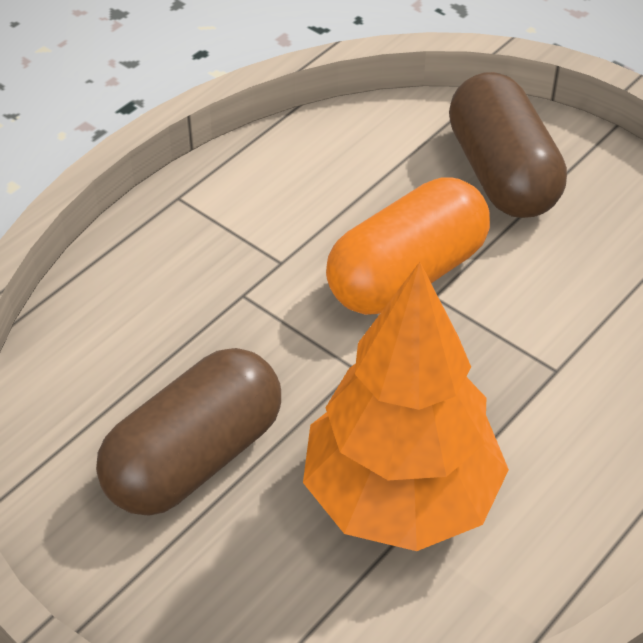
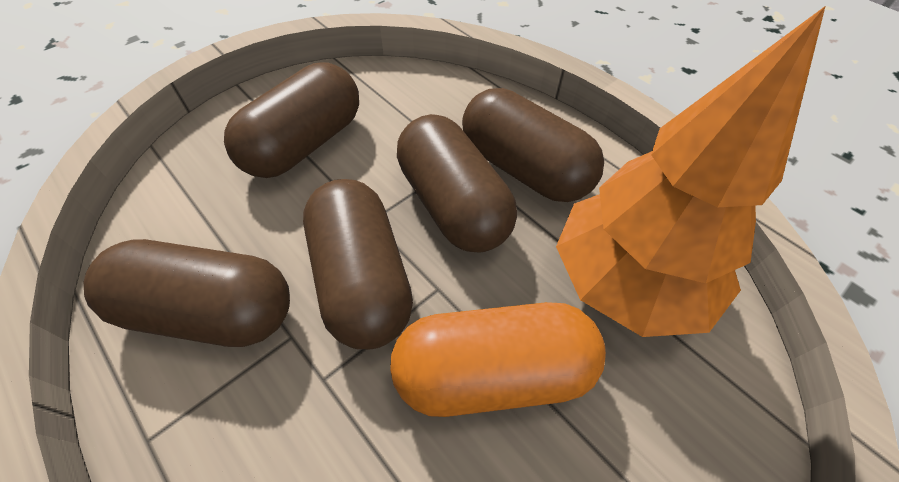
brown capsule: 2 -> 5

